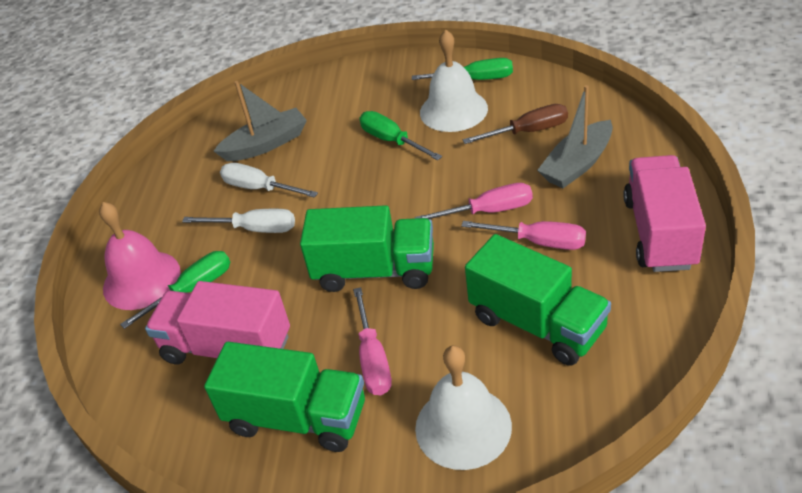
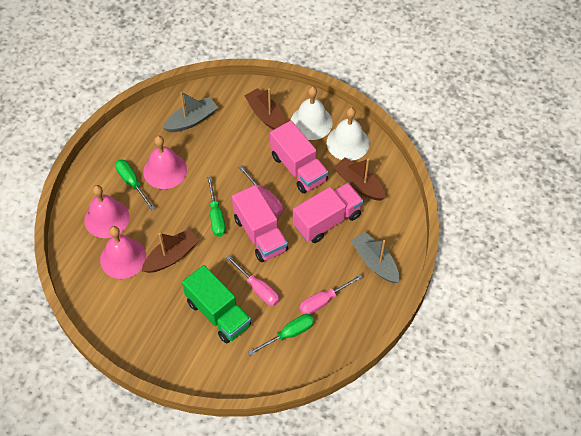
brown boat: 0 -> 3
brown screwdriver: 1 -> 0
green truck: 3 -> 1
pink bell: 1 -> 3
pink truck: 2 -> 3
white screwdriver: 2 -> 0

